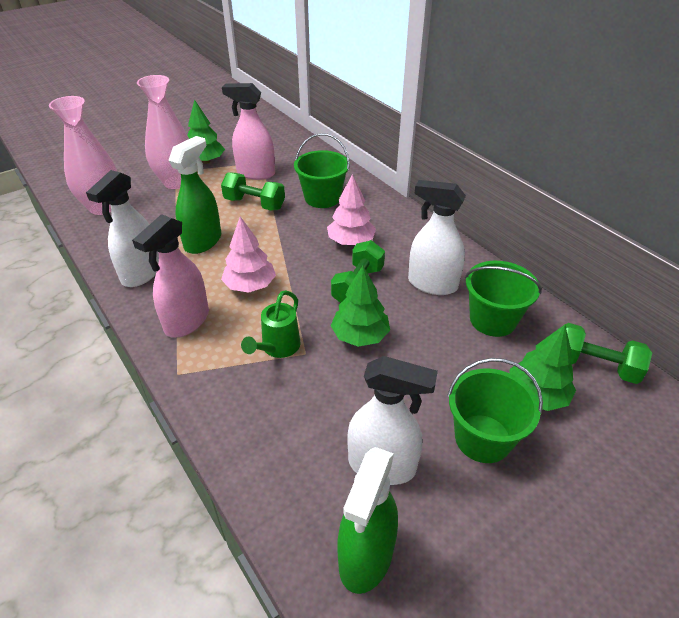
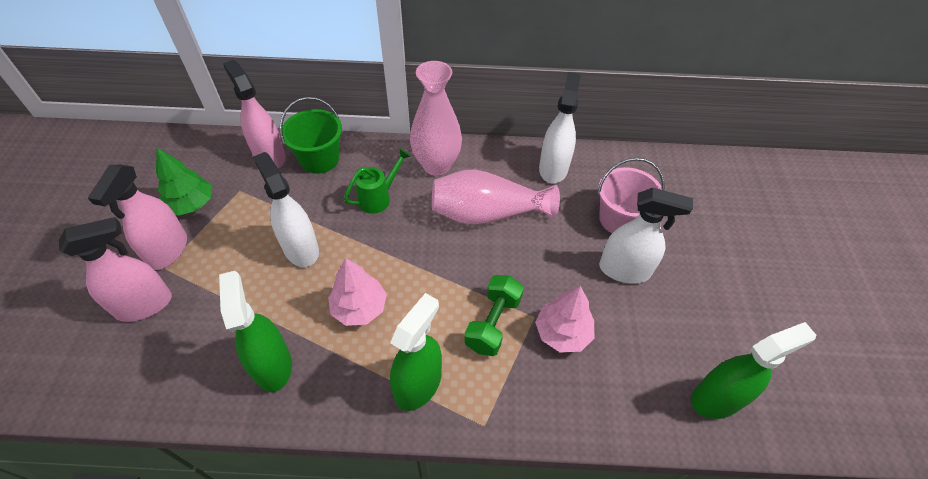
green bucket: 3 -> 1
green dumbbell: 3 -> 1
green spray bottle: 2 -> 3
green tree: 3 -> 1
pink bucket: 0 -> 1
pink spray bottle: 2 -> 3

